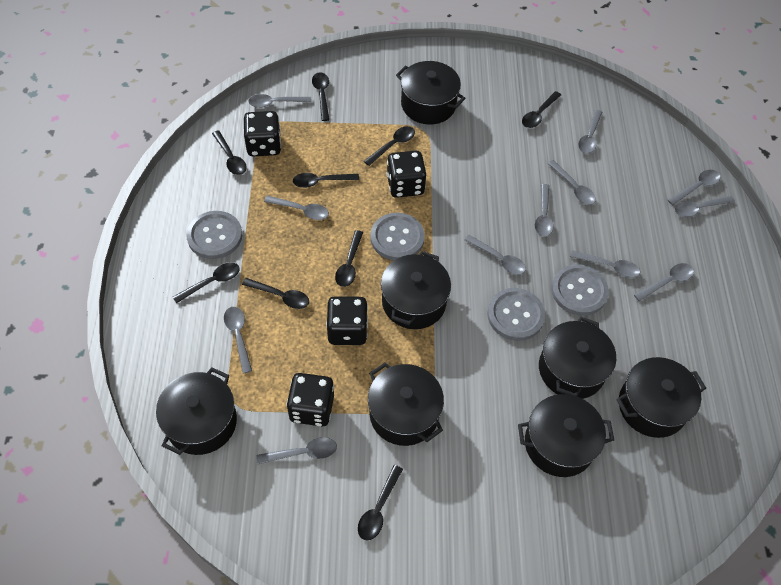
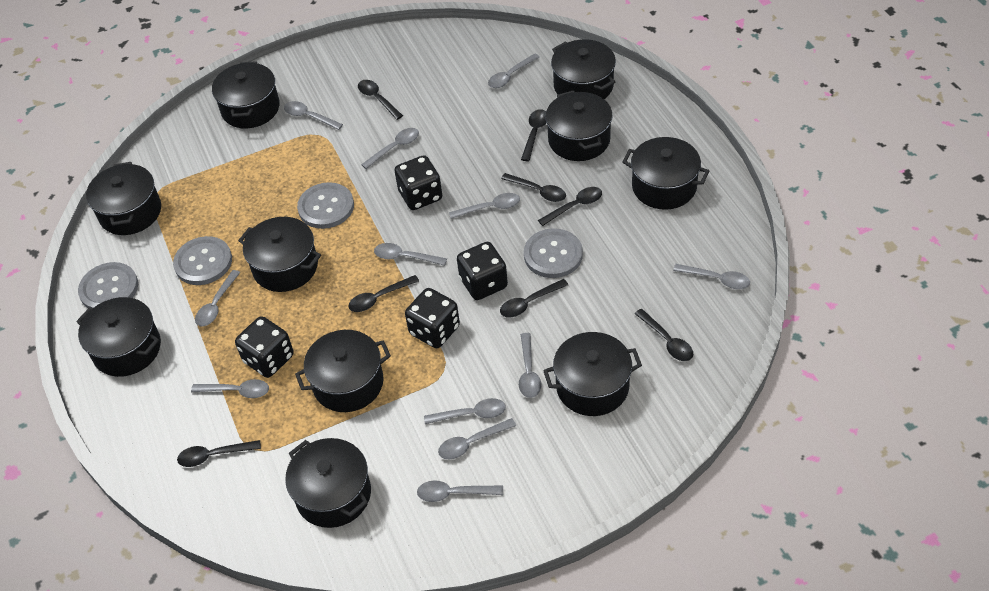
black pot: 7 -> 10
black spoon: 9 -> 8

